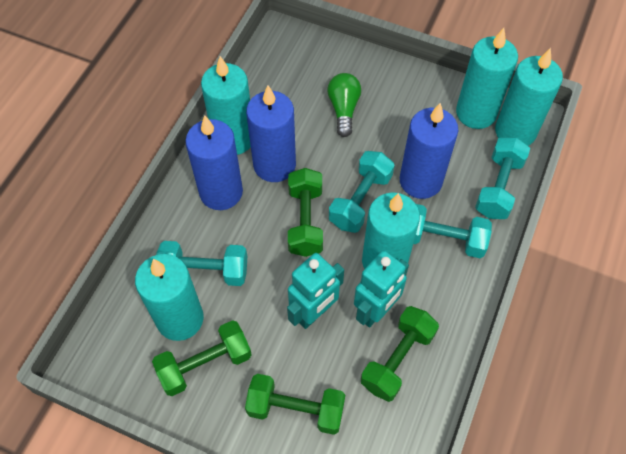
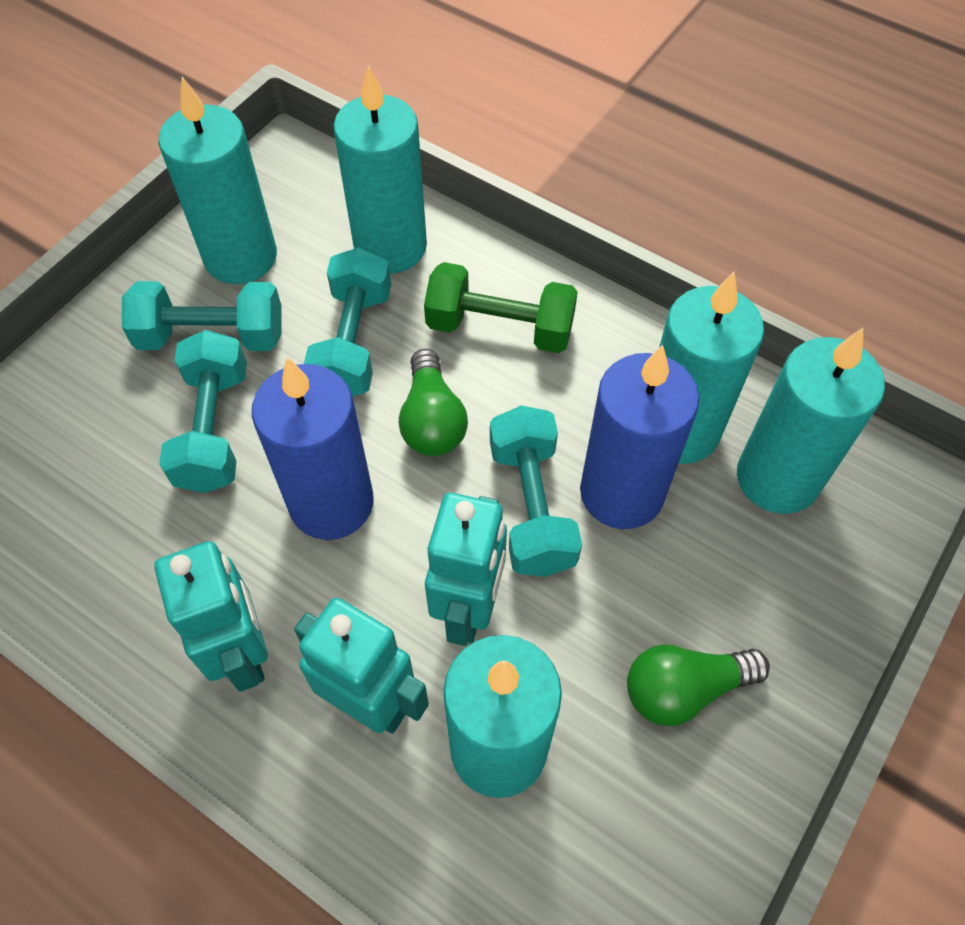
blue candle: 3 -> 2
green dumbbell: 4 -> 1
green light bulb: 1 -> 2
turquoise robot: 2 -> 3

